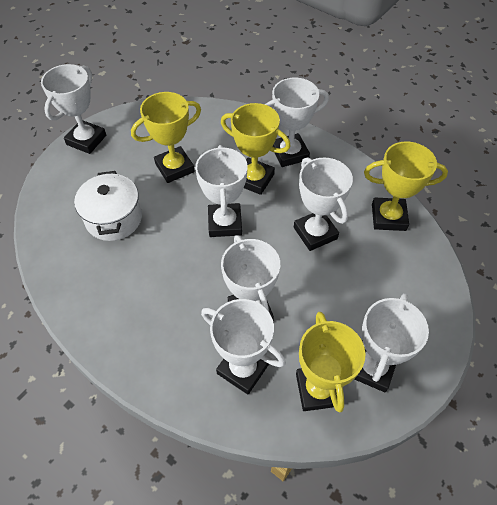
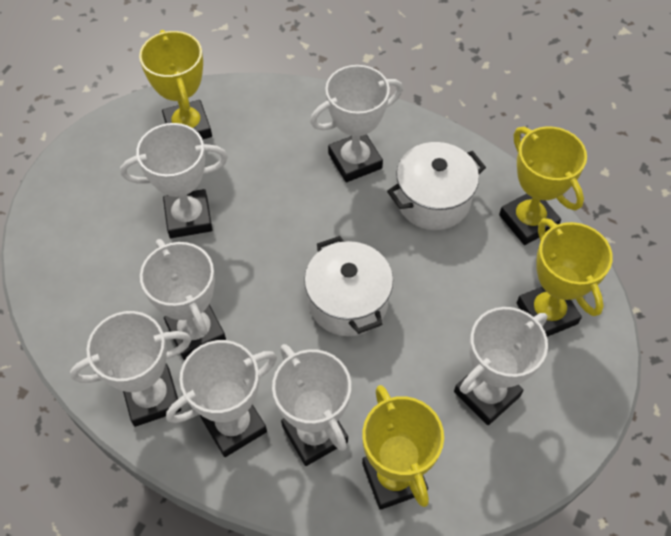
white pot: 1 -> 2

